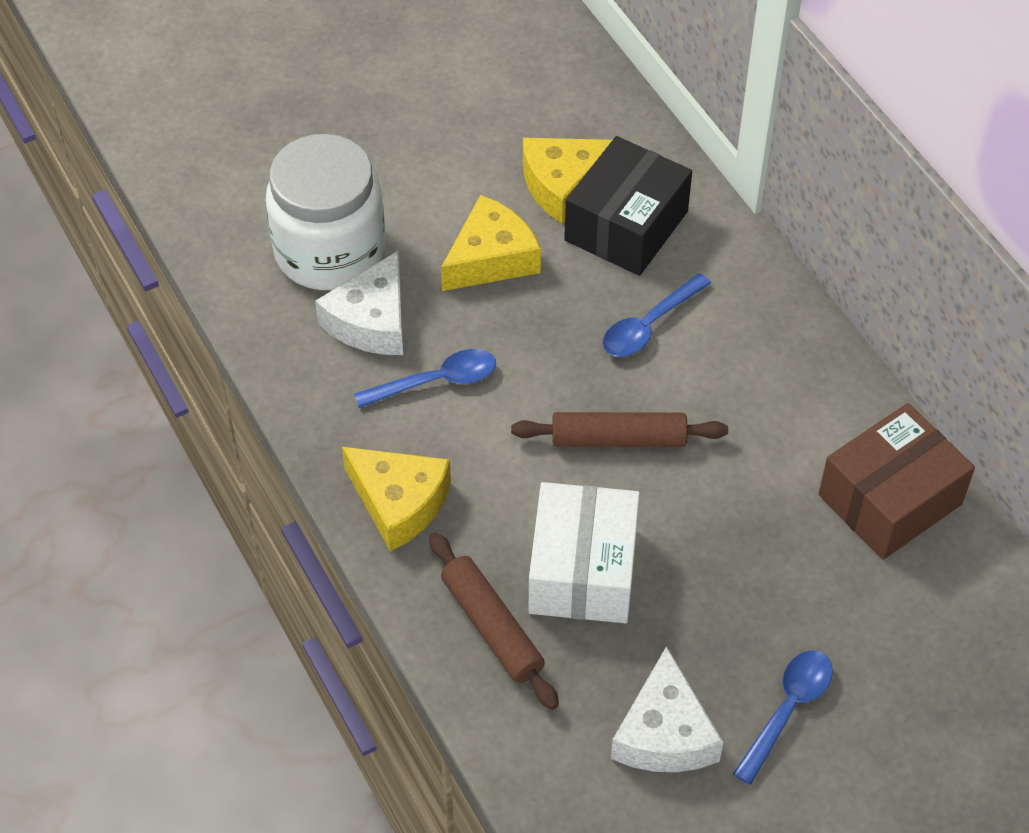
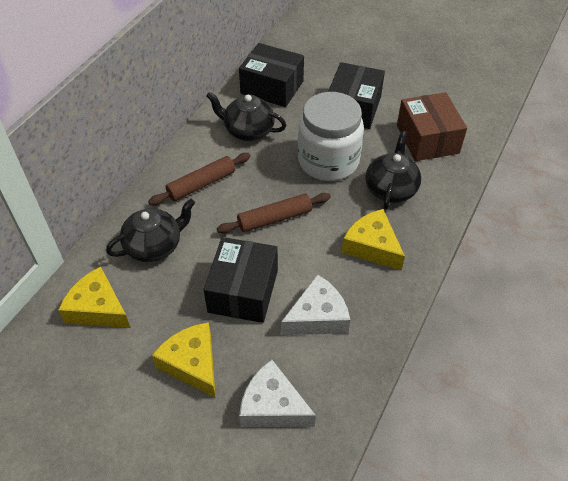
black box: 1 -> 3
black teapot: 0 -> 3
blue spoon: 3 -> 0
white box: 1 -> 0

